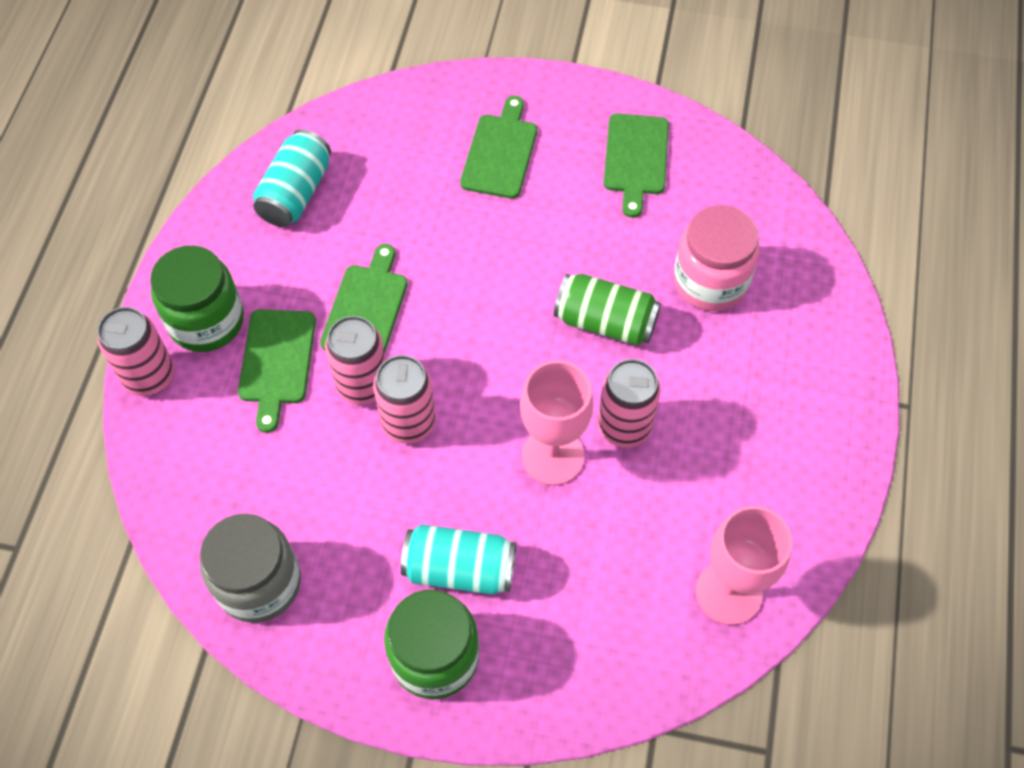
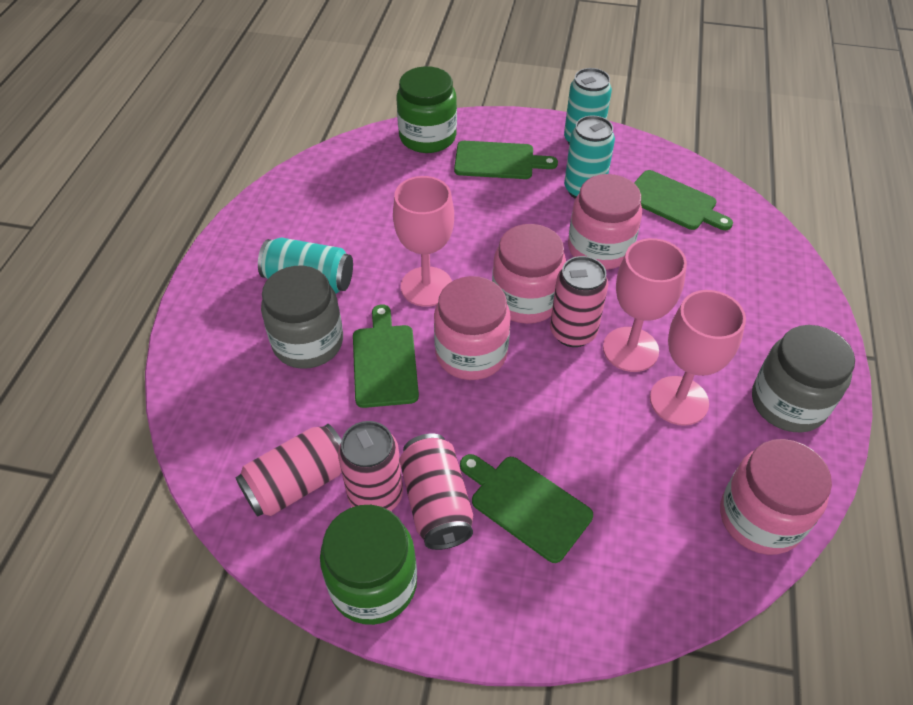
green can: 1 -> 0
grey jar: 1 -> 2
pink goblet: 2 -> 3
pink jar: 1 -> 4
turquoise can: 2 -> 3

